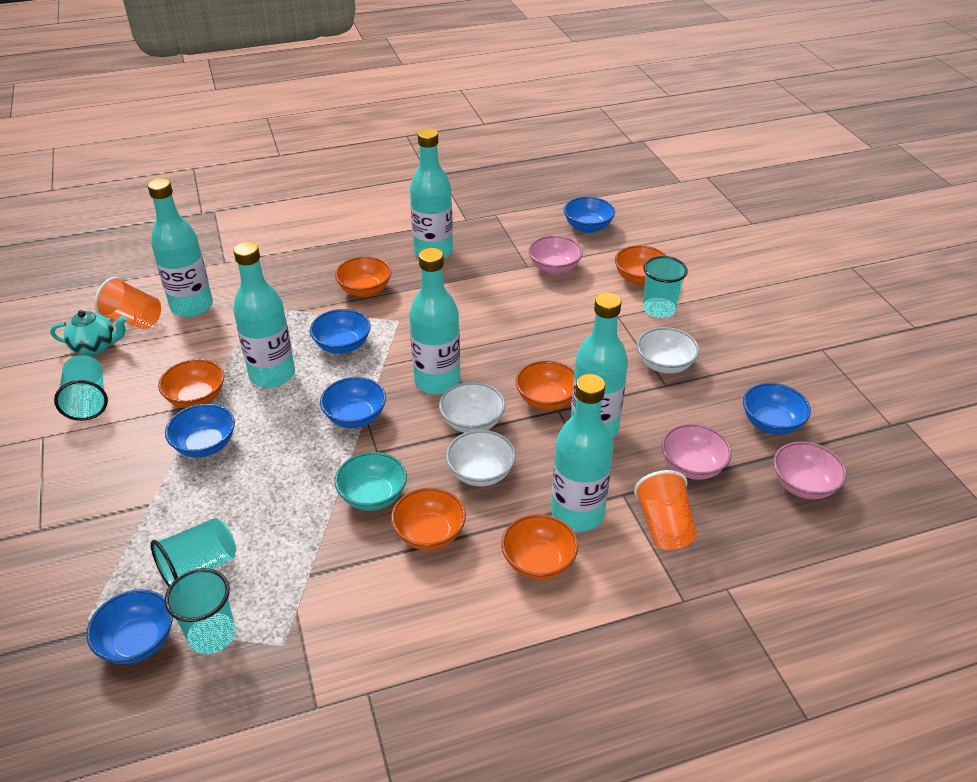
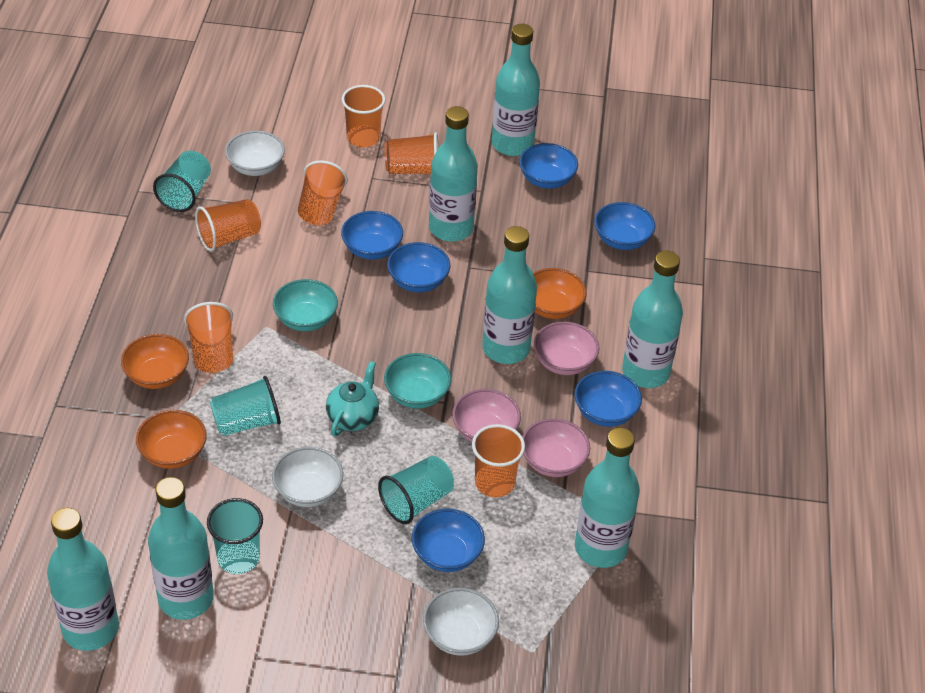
orange bowl: 6 -> 3
orange cup: 2 -> 6
turquoise bottle: 6 -> 7
turquoise bowl: 1 -> 2

